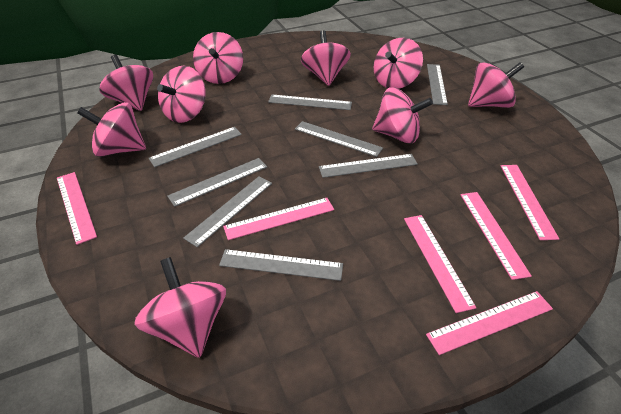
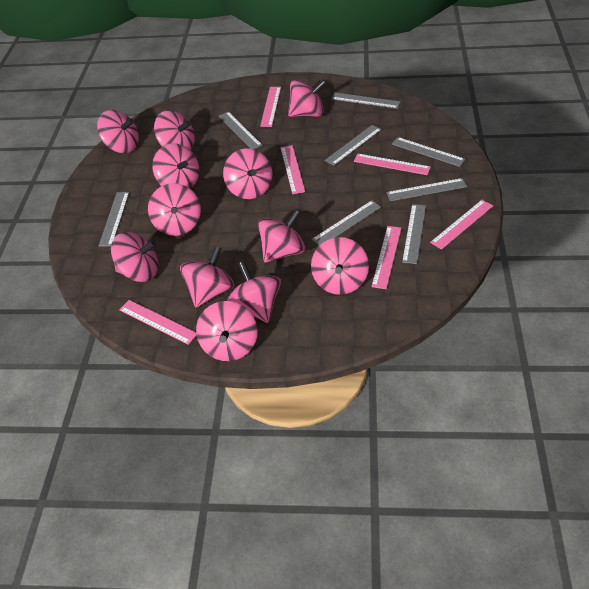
pink spinning top: 9 -> 12

